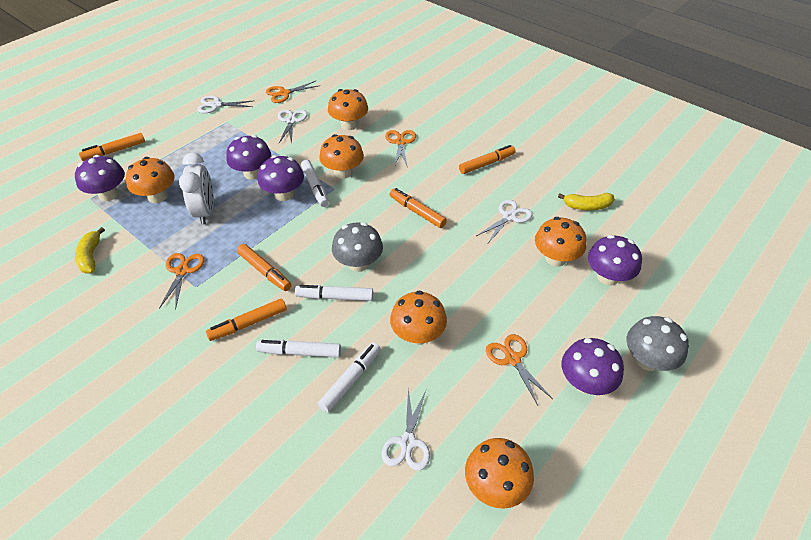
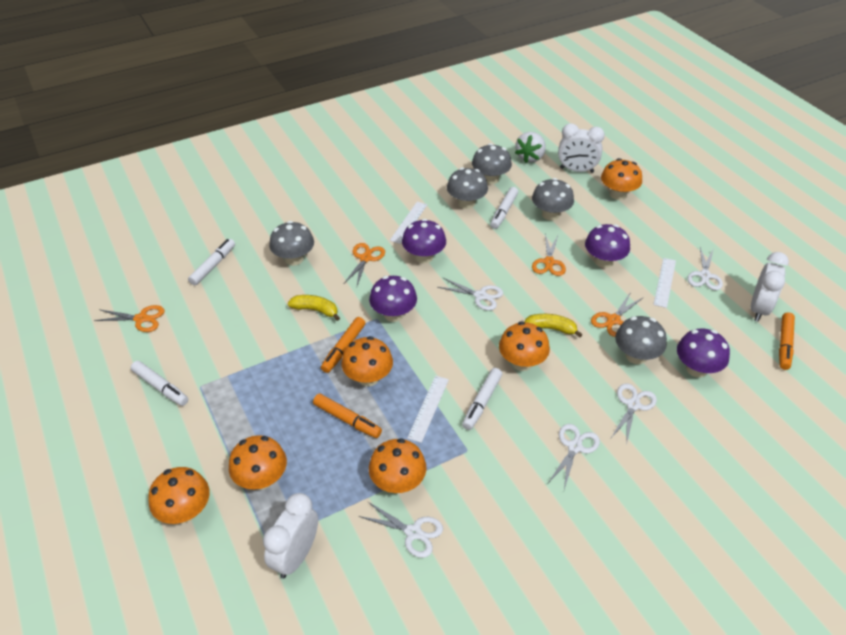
grey mushroom: 2 -> 5
orange marker: 5 -> 3
purple mushroom: 5 -> 4
white clock: 1 -> 3
white ruler: 0 -> 3
white scissors: 4 -> 5
white strawberry: 0 -> 1

